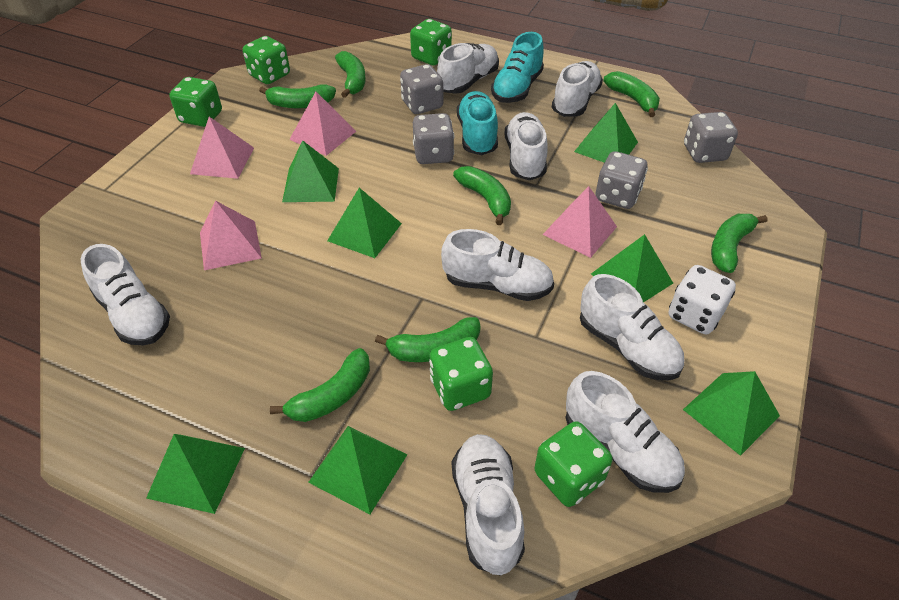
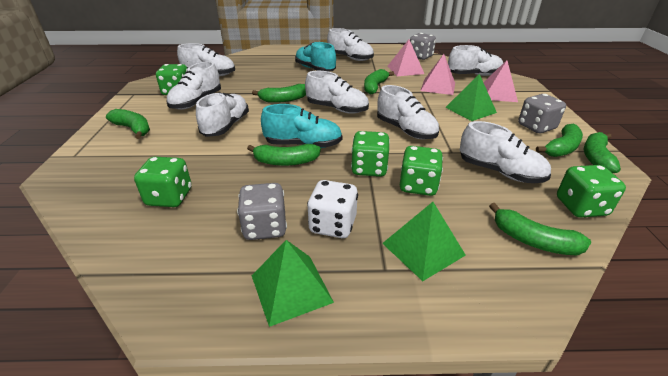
green pyramid: 7 -> 3
grey dice: 4 -> 3
pink pyramid: 4 -> 3

